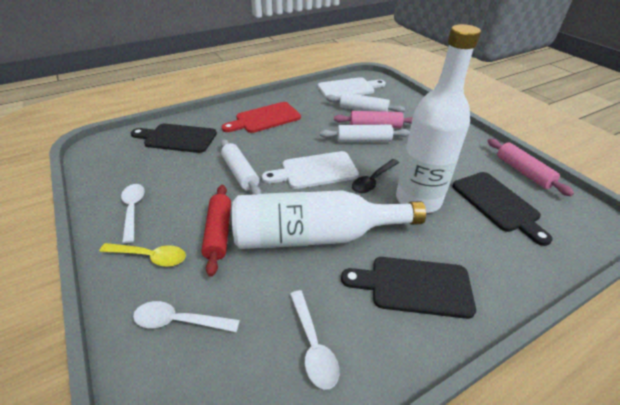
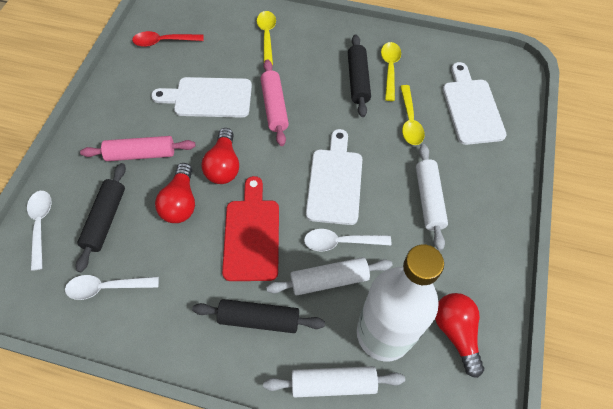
black cutting board: 3 -> 0
black rolling pin: 0 -> 3
black spoon: 1 -> 0
red light bulb: 0 -> 3
red rolling pin: 1 -> 0
red spoon: 0 -> 1
white bottle: 2 -> 1
white cutting board: 2 -> 3
yellow spoon: 1 -> 3

